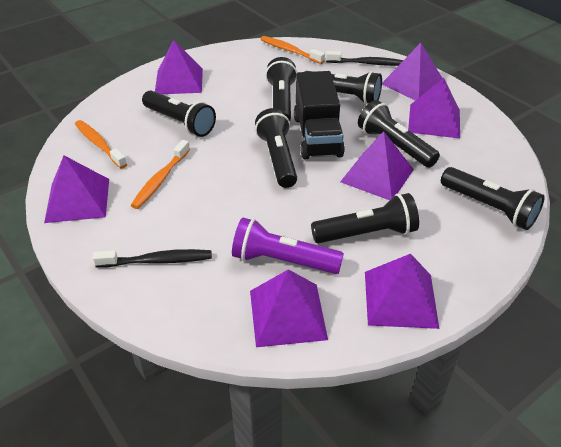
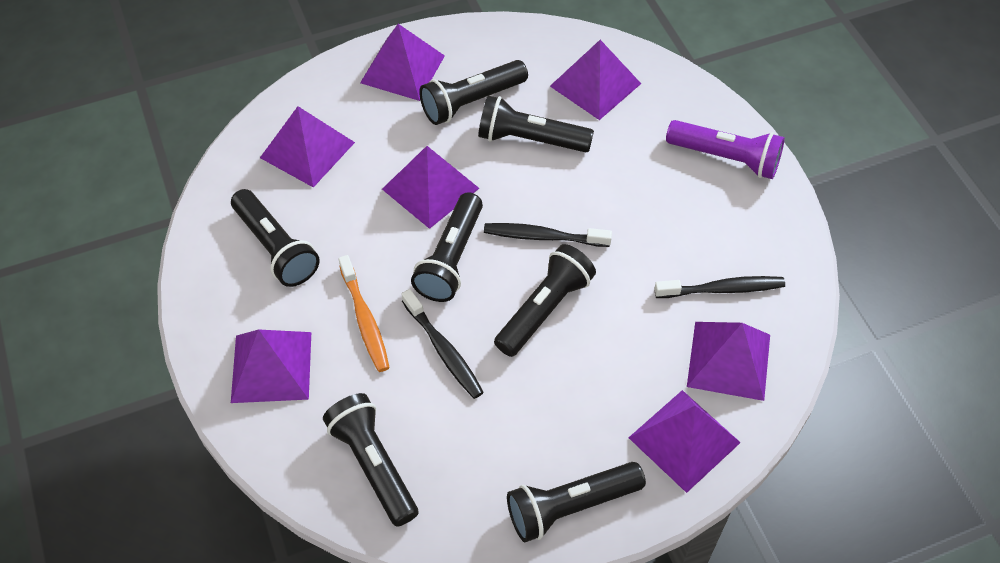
black toothbrush: 2 -> 3
black truck: 1 -> 0
orange toothbrush: 3 -> 1

